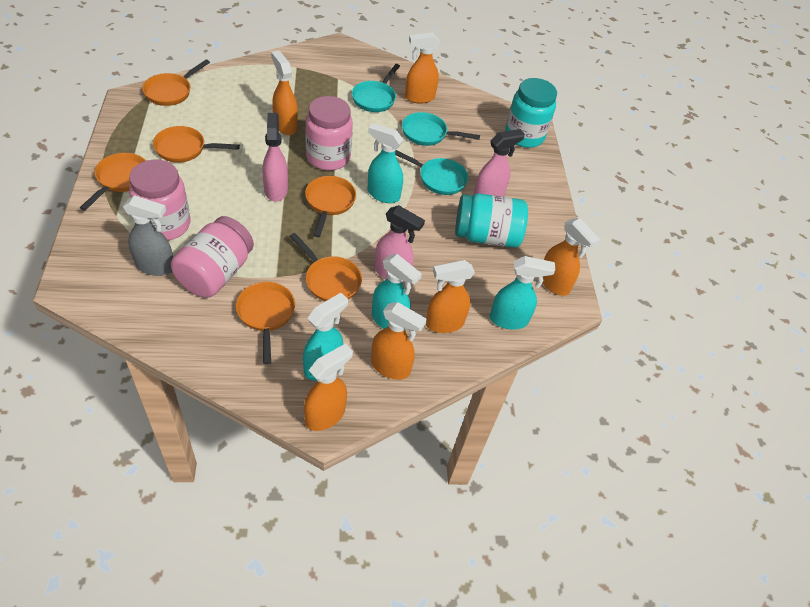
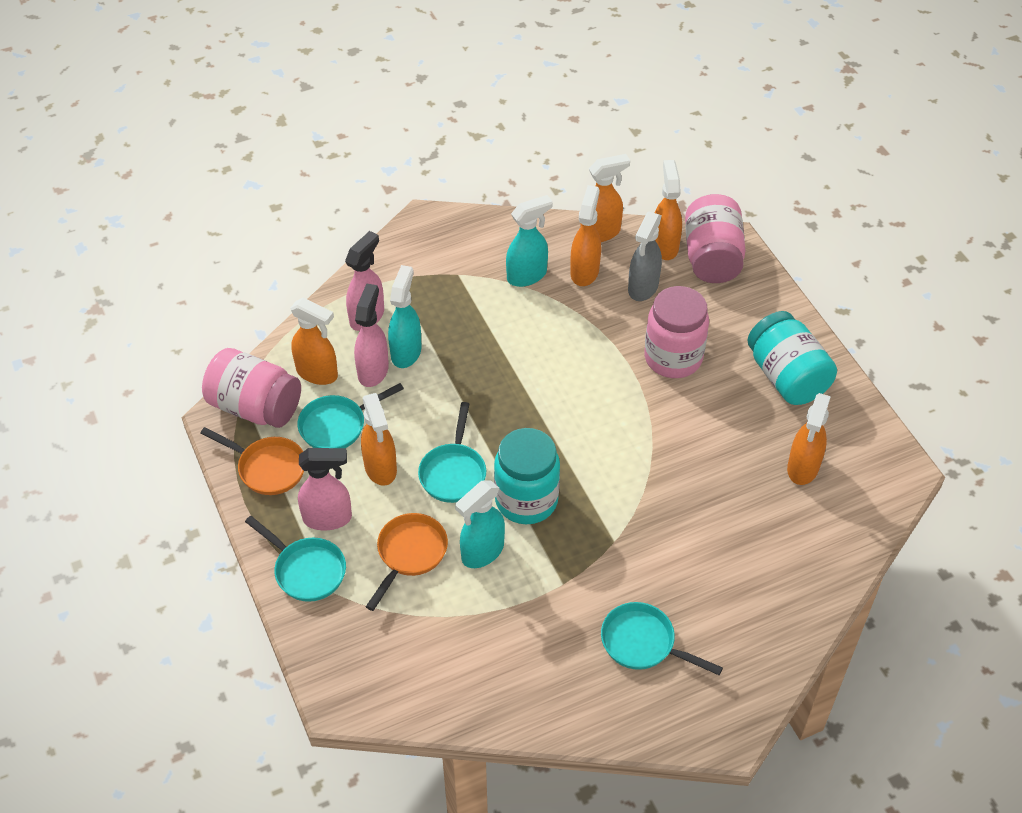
orange pan: 6 -> 2
turquoise pan: 3 -> 4
turquoise spray bottle: 4 -> 3

